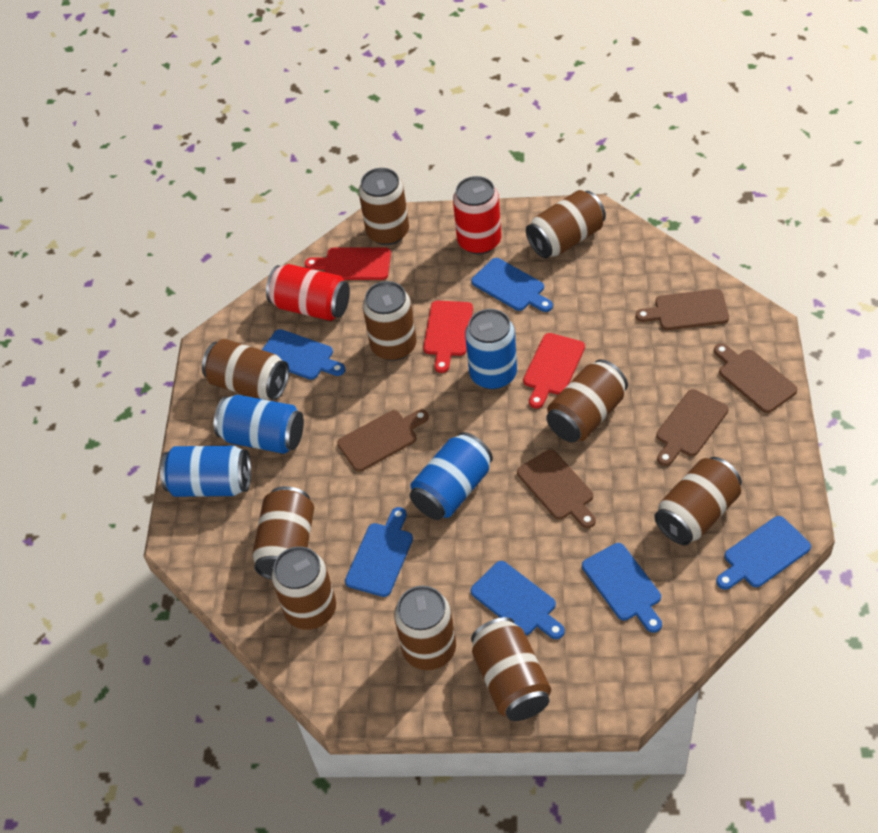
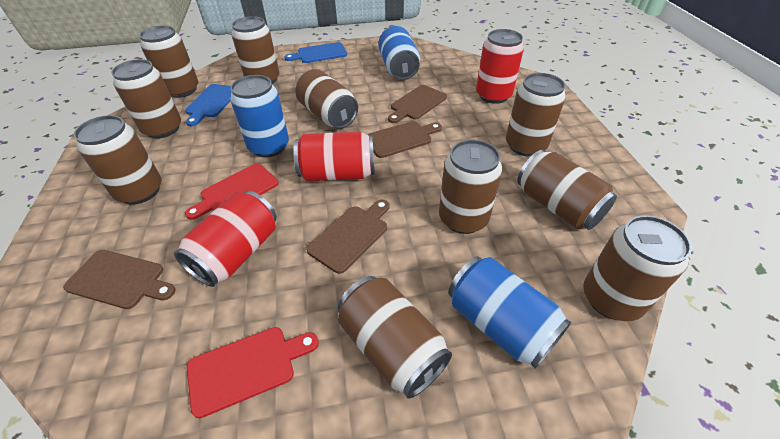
blue can: 4 -> 3
blue cutting board: 6 -> 2
brown cutting board: 5 -> 4
red can: 2 -> 3
red cutting board: 3 -> 2

